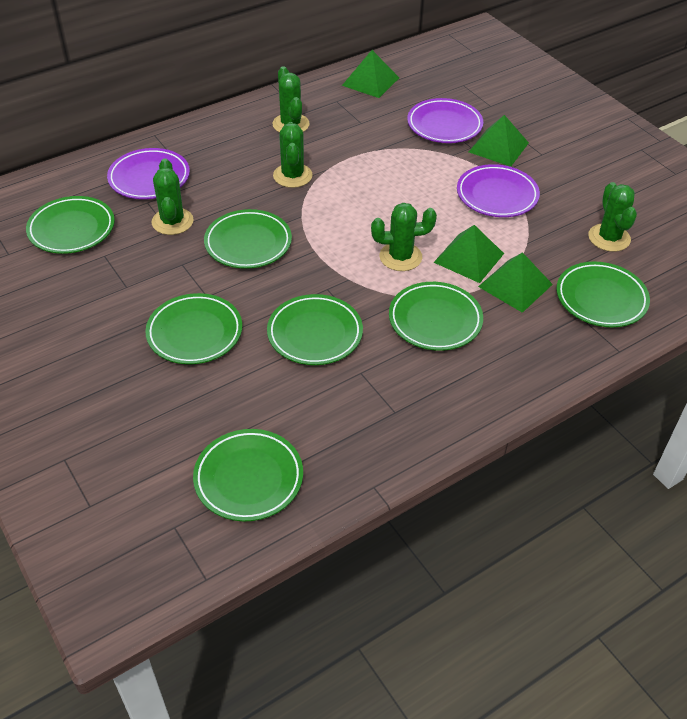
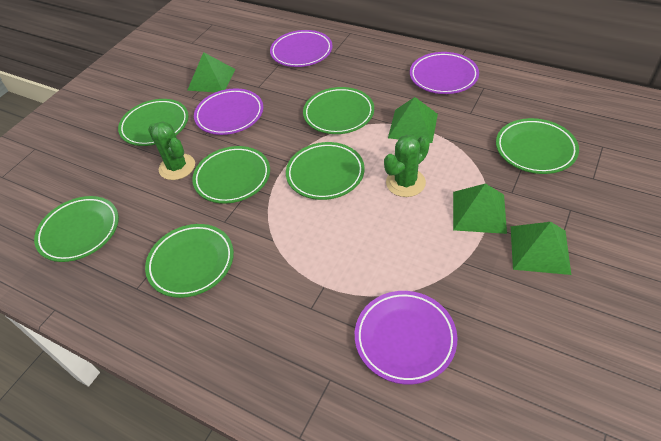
green cactus: 5 -> 2
purple plate: 3 -> 4

